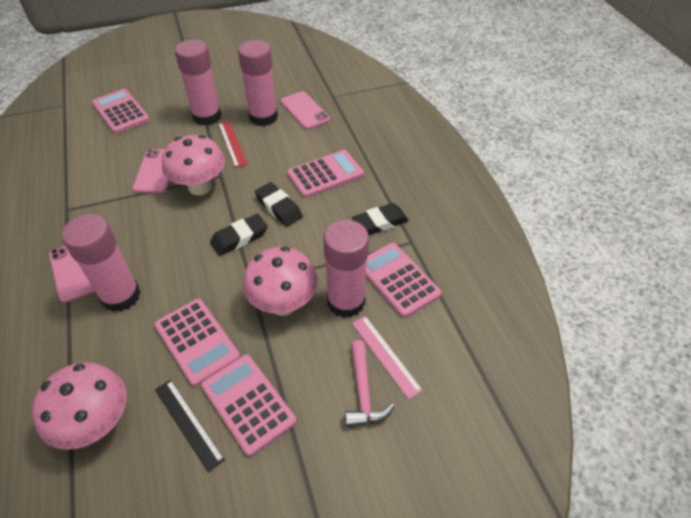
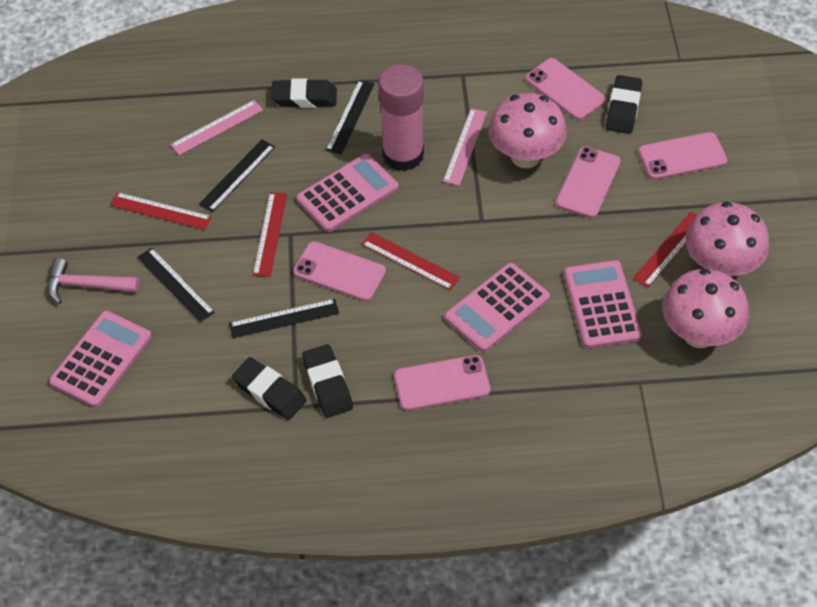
black eraser: 3 -> 4
black ruler: 1 -> 4
pink calculator: 5 -> 4
pink glue stick: 4 -> 1
pink phone: 3 -> 5
pink ruler: 1 -> 2
red ruler: 1 -> 4

